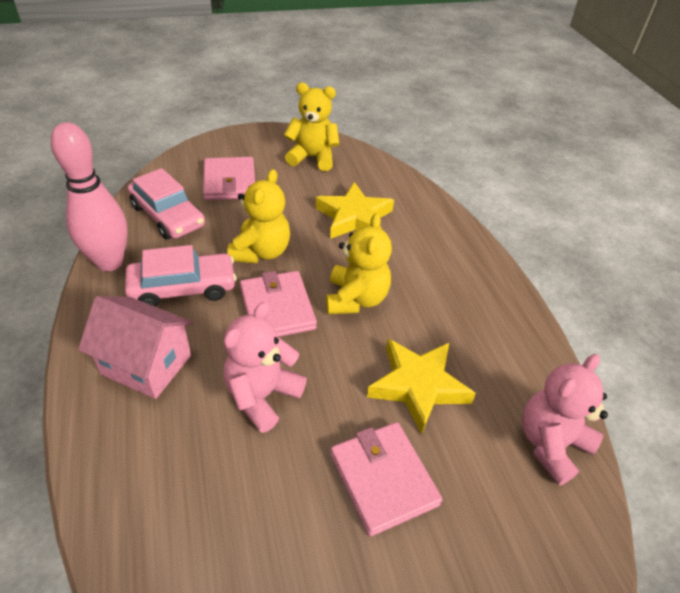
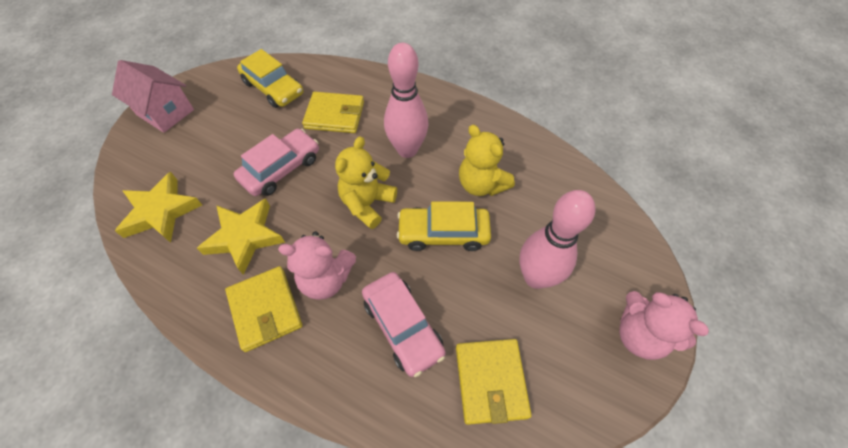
pink bowling pin: 1 -> 2
pink wallet: 3 -> 0
yellow car: 0 -> 2
yellow teddy bear: 3 -> 2
yellow wallet: 0 -> 3

